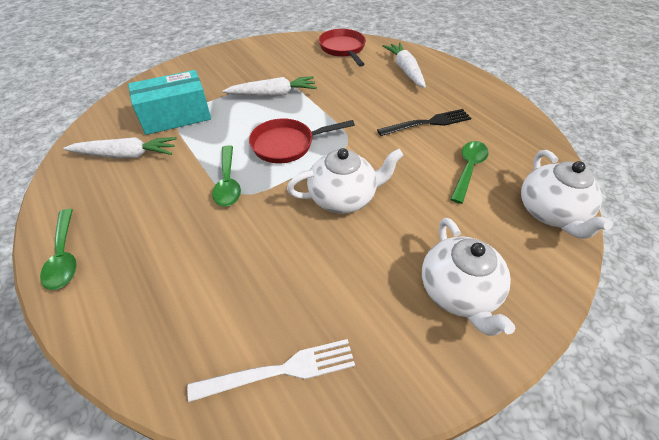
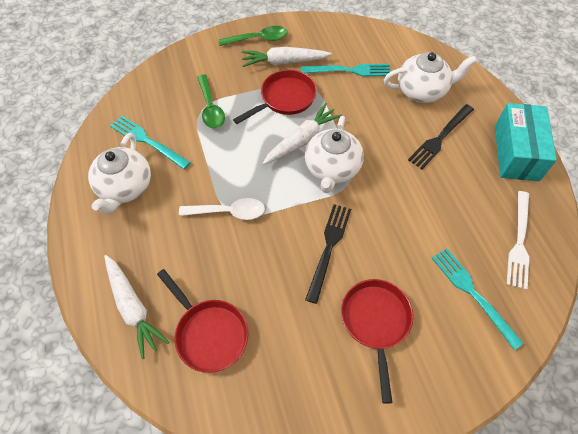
black fork: 1 -> 2
green spoon: 3 -> 2
red pan: 2 -> 3
turquoise fork: 0 -> 3
white spoon: 0 -> 1

